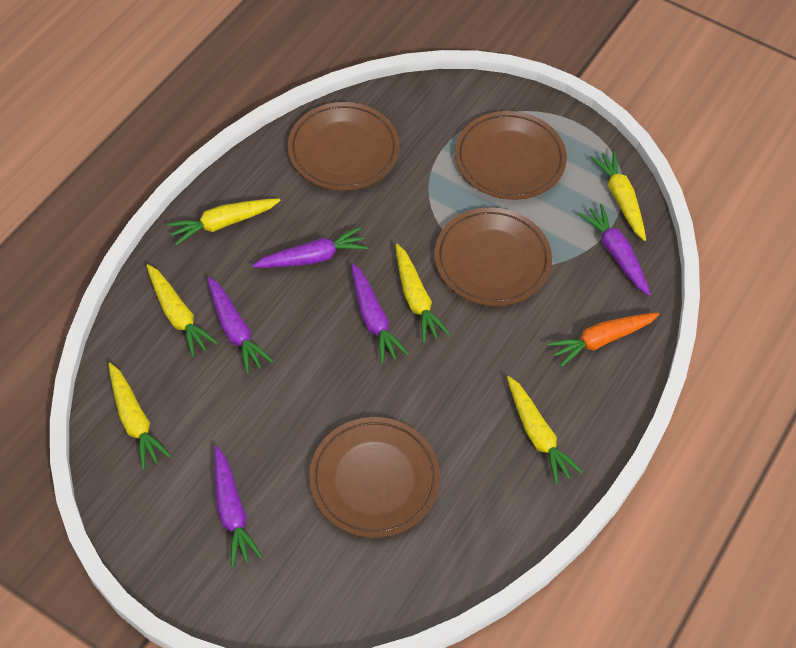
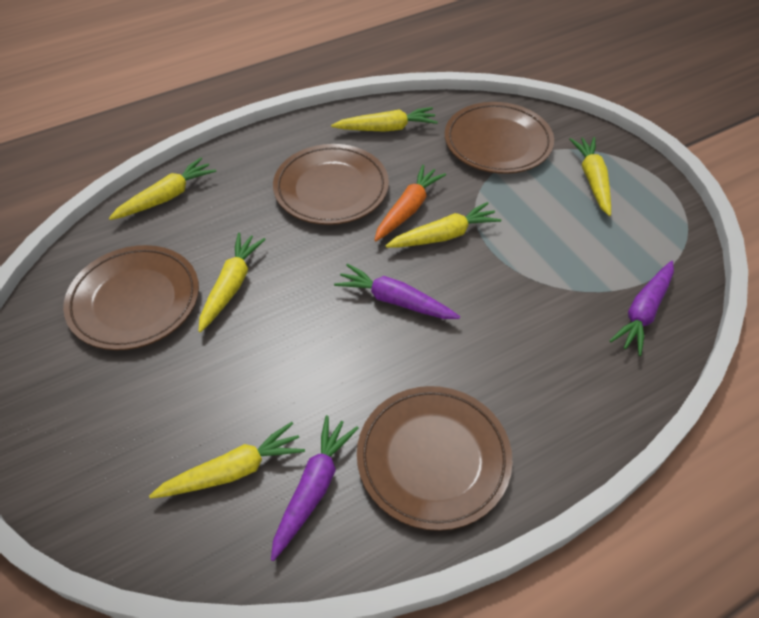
purple carrot: 5 -> 3

